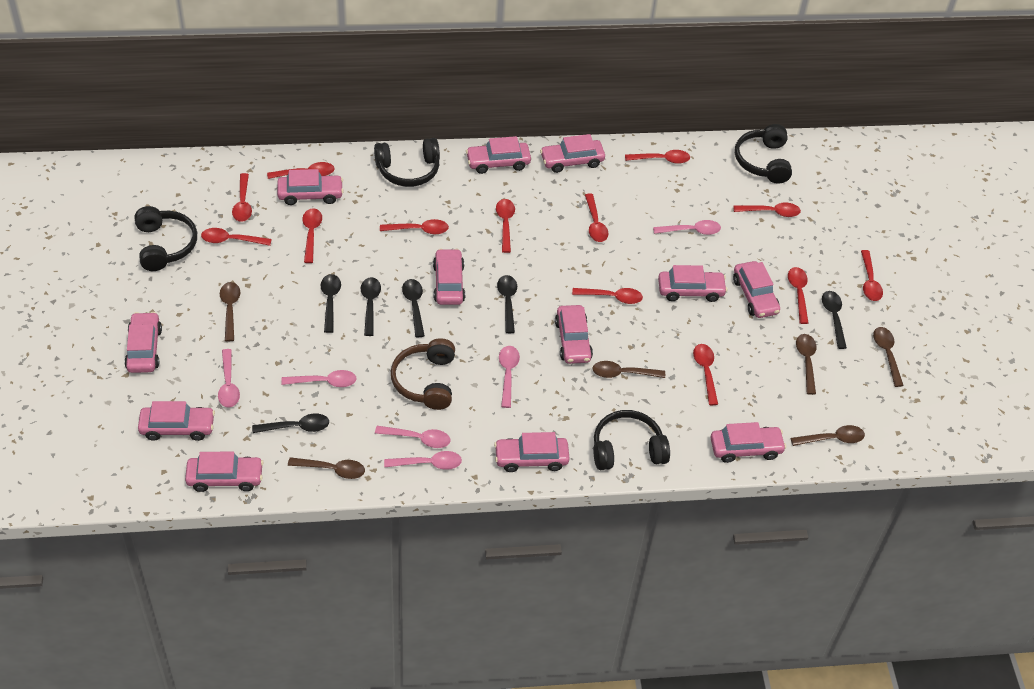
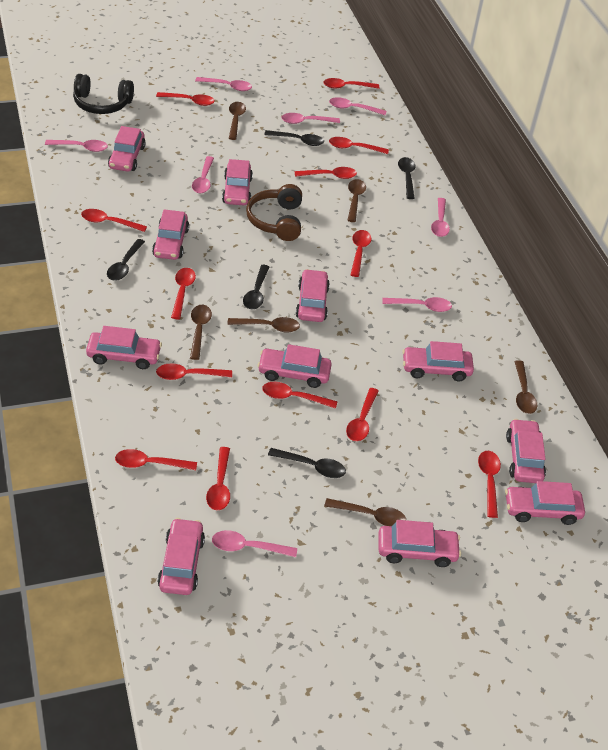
black headphones: 4 -> 1
black spoon: 6 -> 5
pink car: 12 -> 11
pink spoon: 6 -> 8

